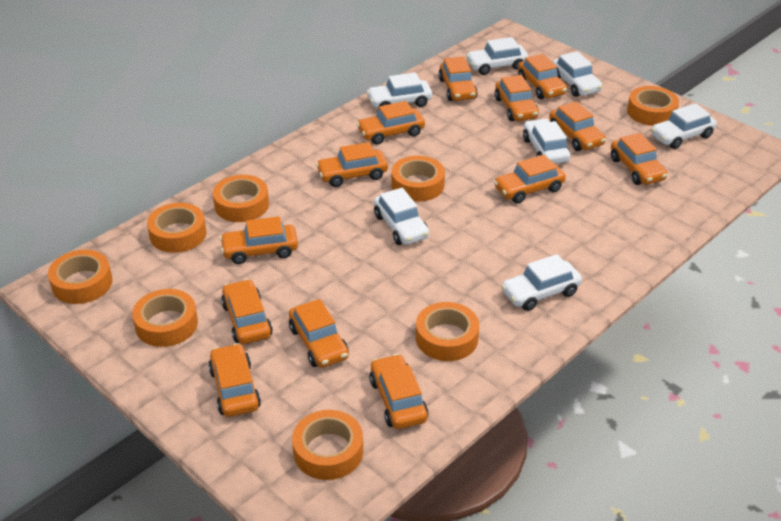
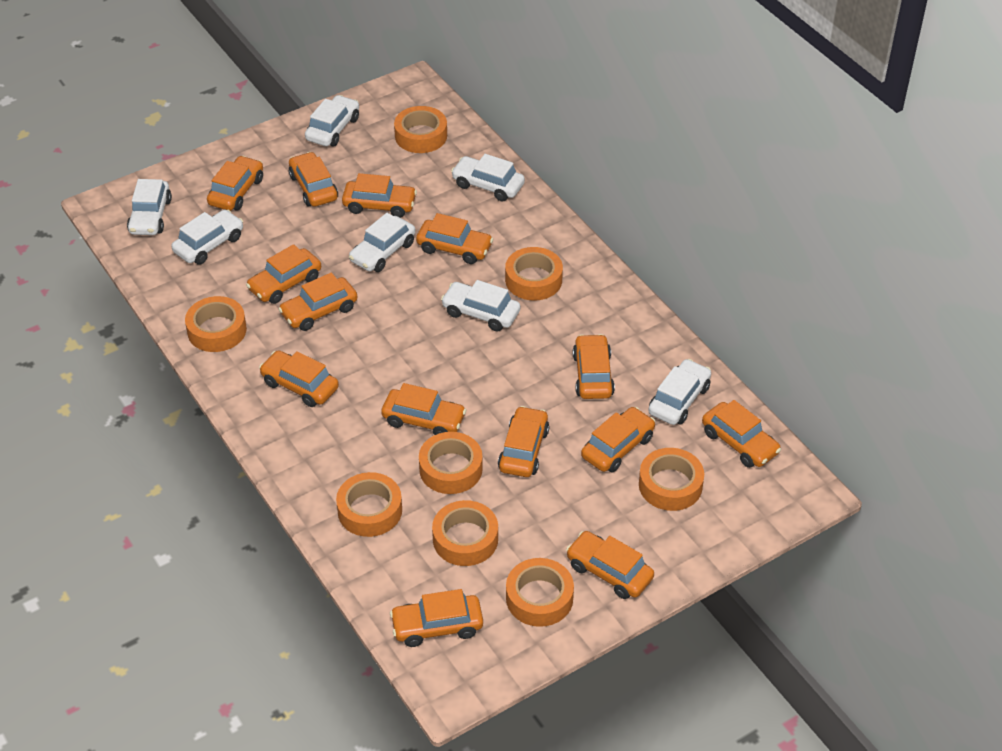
orange car: 13 -> 14

